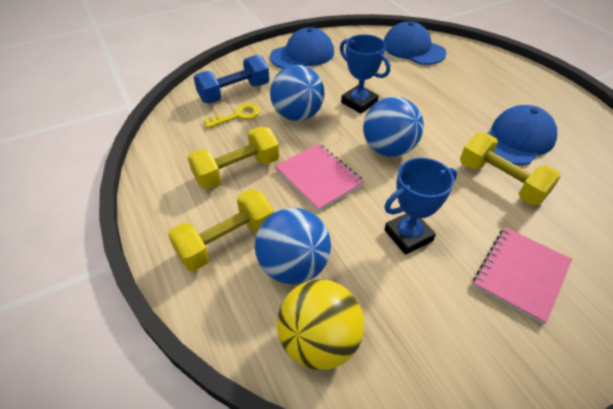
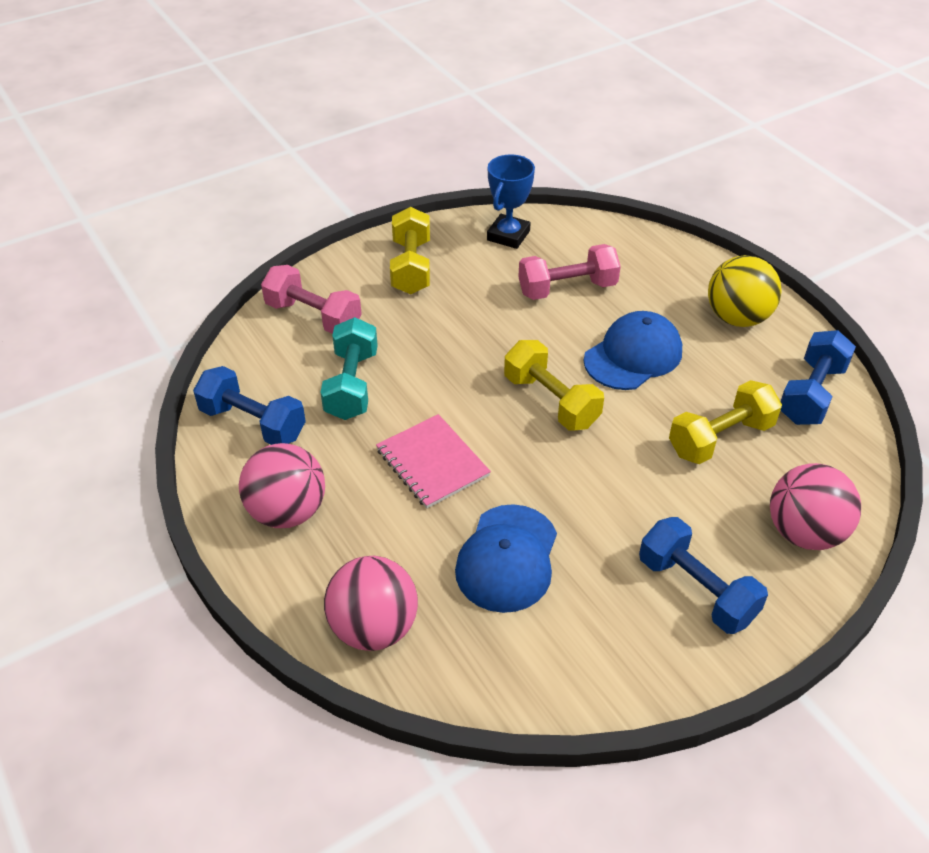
blue ball: 3 -> 0
blue cap: 3 -> 2
blue dumbbell: 1 -> 3
blue trophy: 2 -> 1
pink ball: 0 -> 3
pink dumbbell: 0 -> 2
pink notebook: 2 -> 1
turquoise dumbbell: 0 -> 1
yellow key: 1 -> 0

